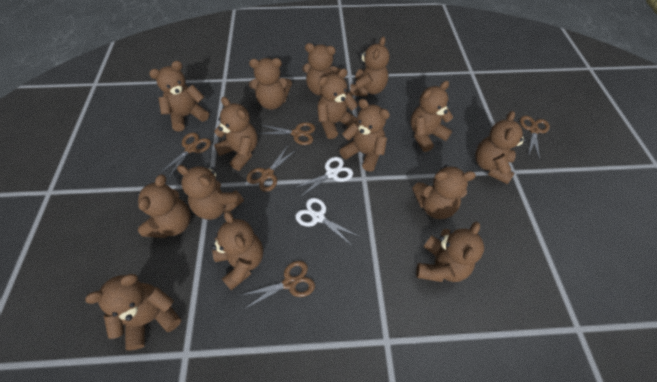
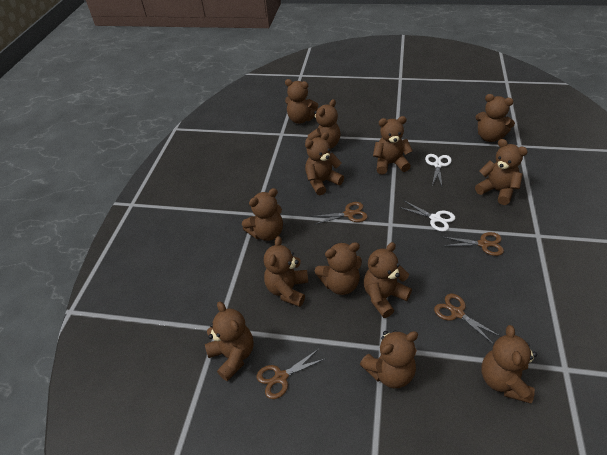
brown scissors: 5 -> 4
brown teddy bear: 15 -> 13

